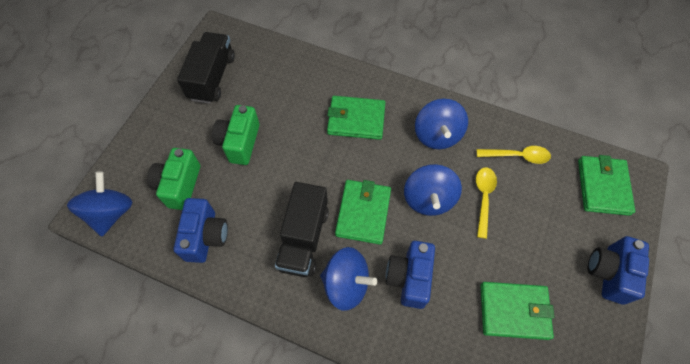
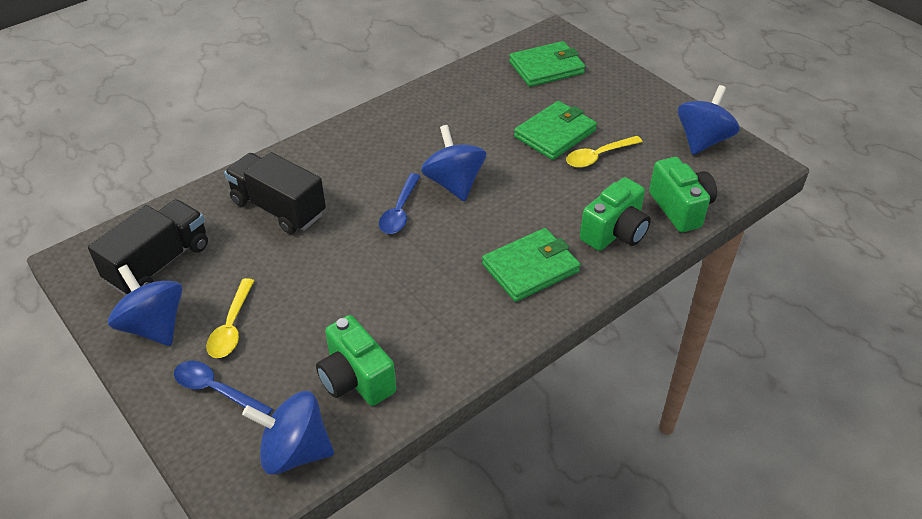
blue camera: 3 -> 0
blue spoon: 0 -> 2
green camera: 2 -> 3
green wallet: 4 -> 3

